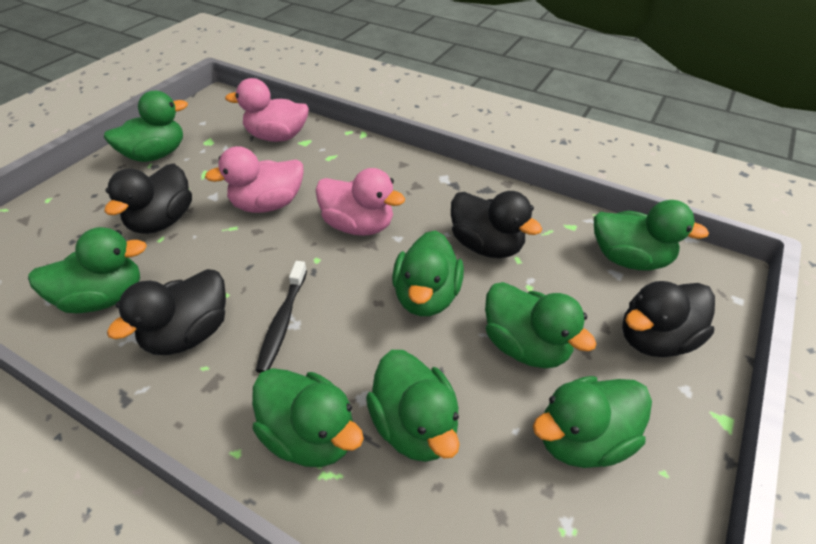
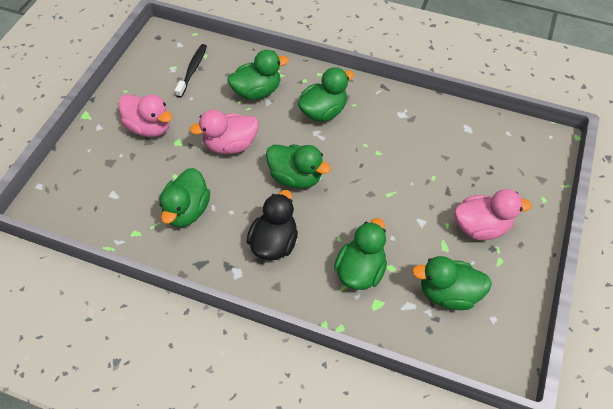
black duck: 4 -> 1
green duck: 8 -> 6

